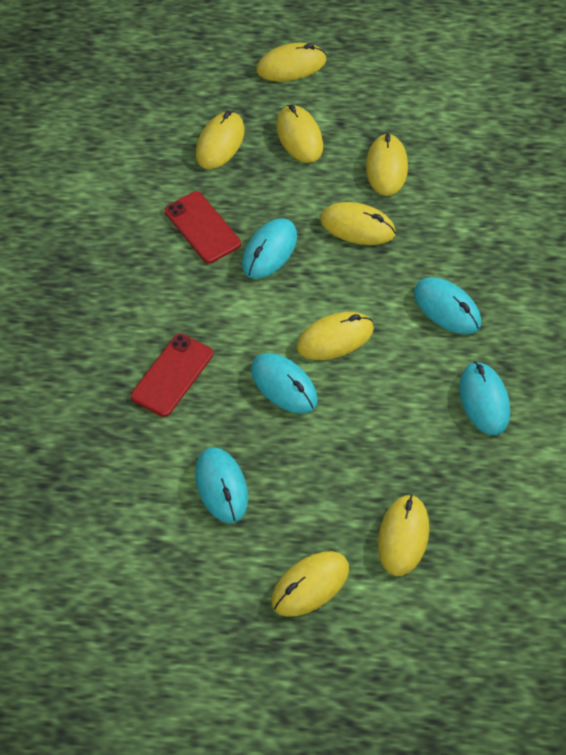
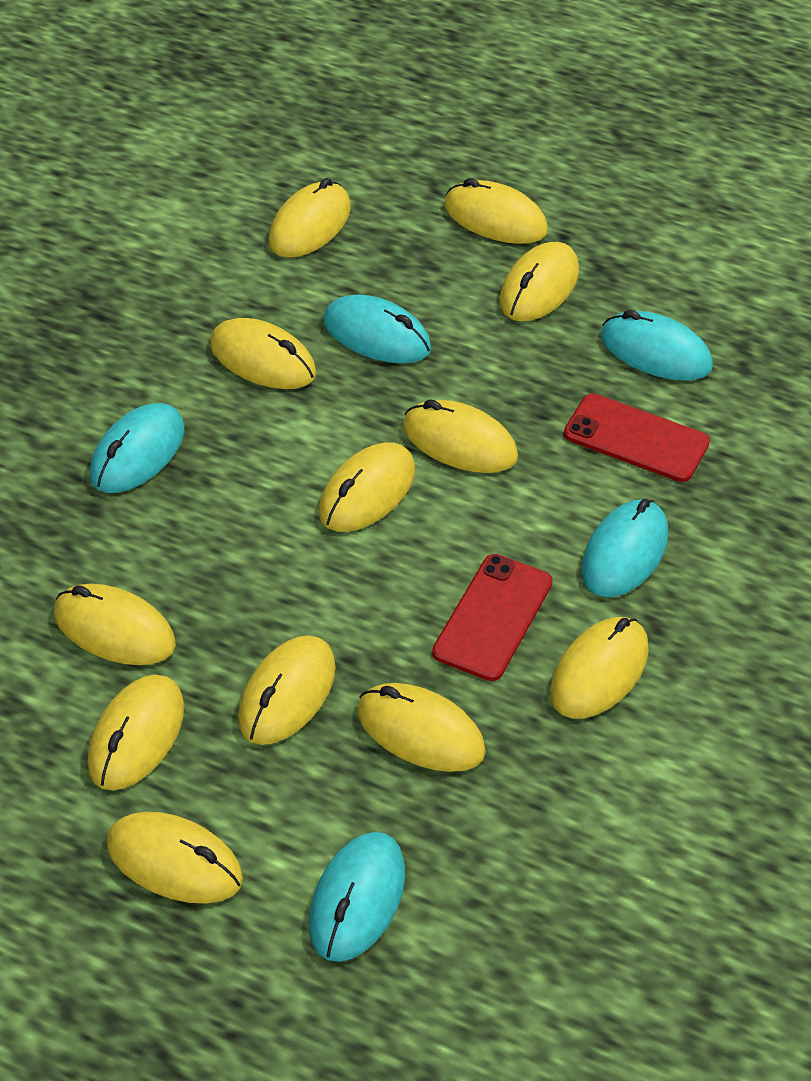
yellow mouse: 8 -> 12

